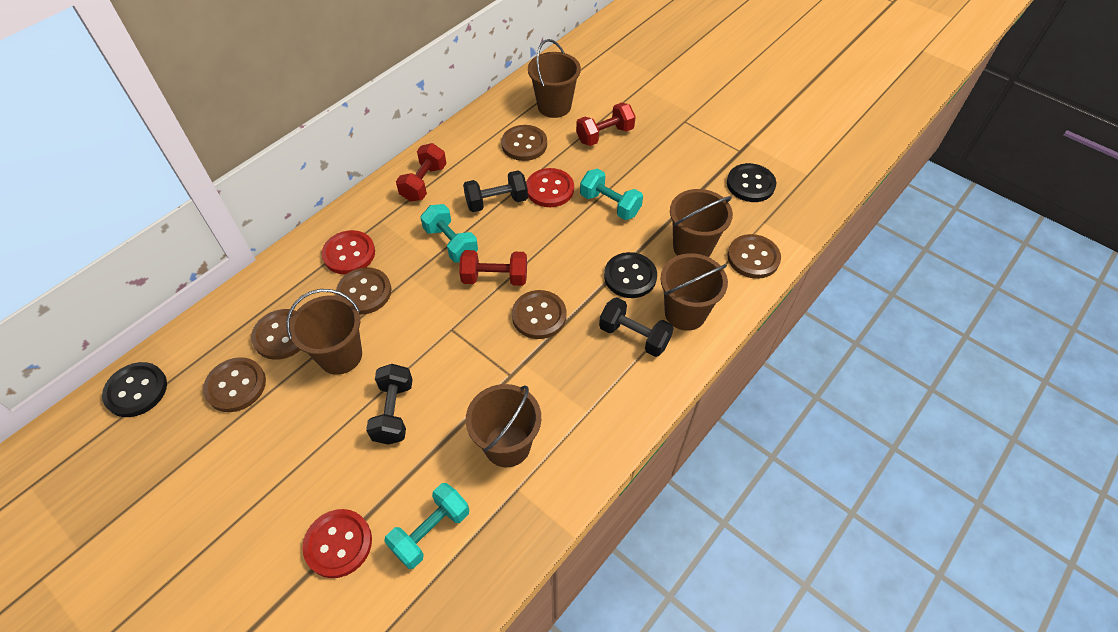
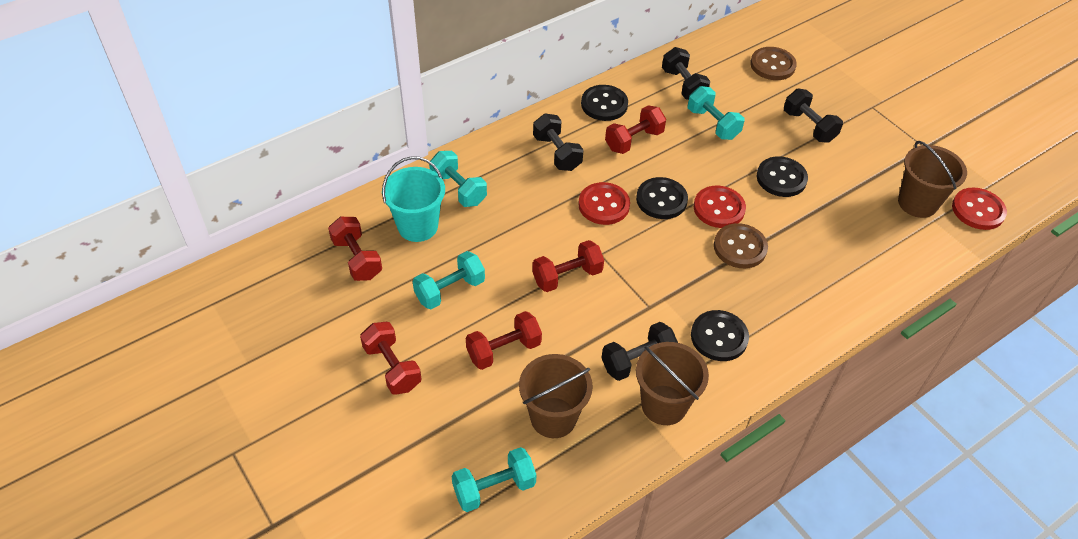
black button: 3 -> 4
black dumbbell: 3 -> 4
brown bucket: 5 -> 3
brown button: 6 -> 2
red dumbbell: 3 -> 5
turquoise bucket: 0 -> 1
turquoise dumbbell: 3 -> 4

